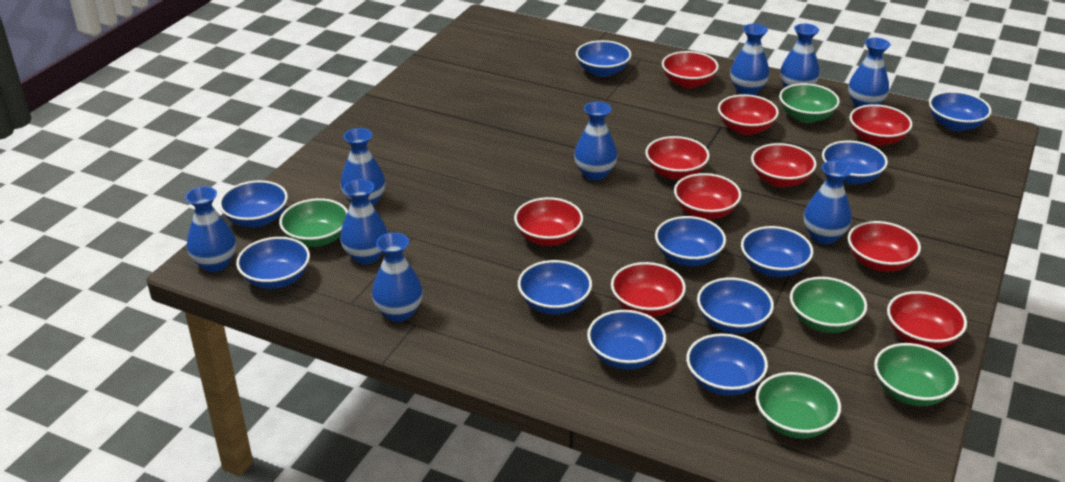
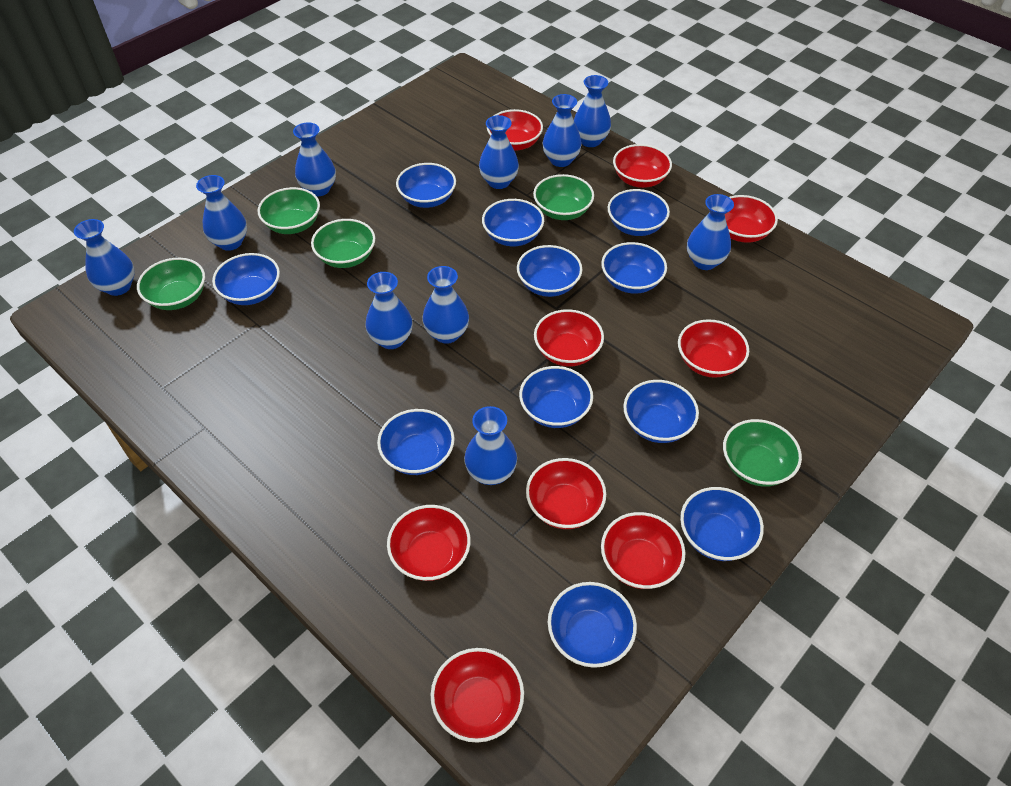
blue vase: 9 -> 10
red bowl: 10 -> 9

